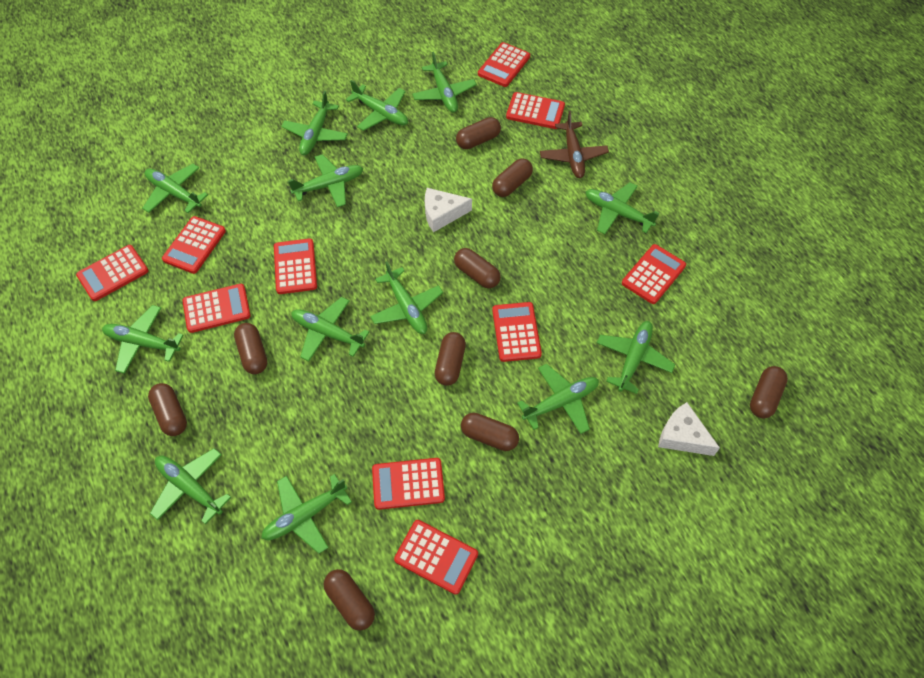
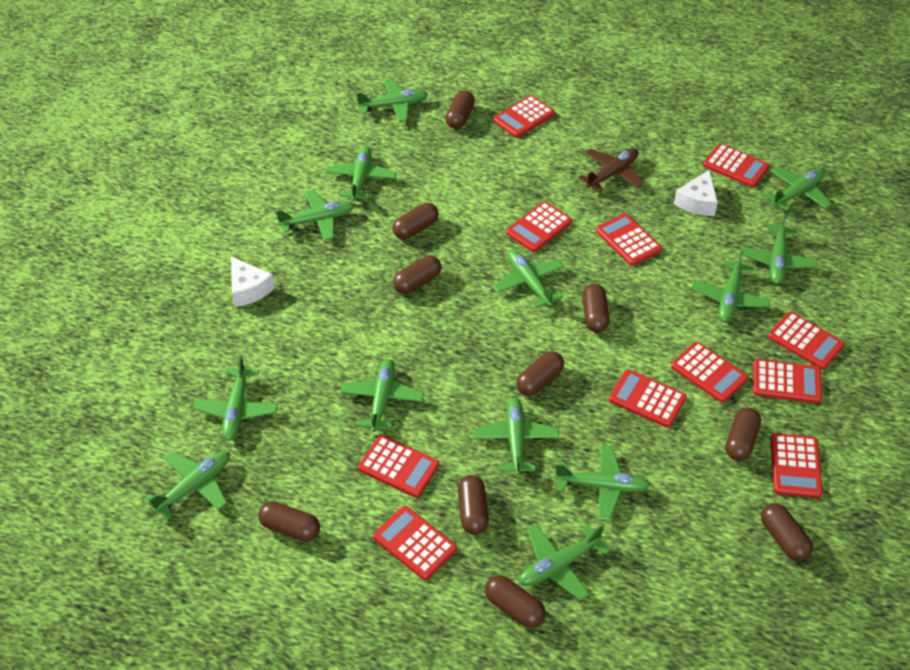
brown capsule: 9 -> 10
red calculator: 10 -> 11

